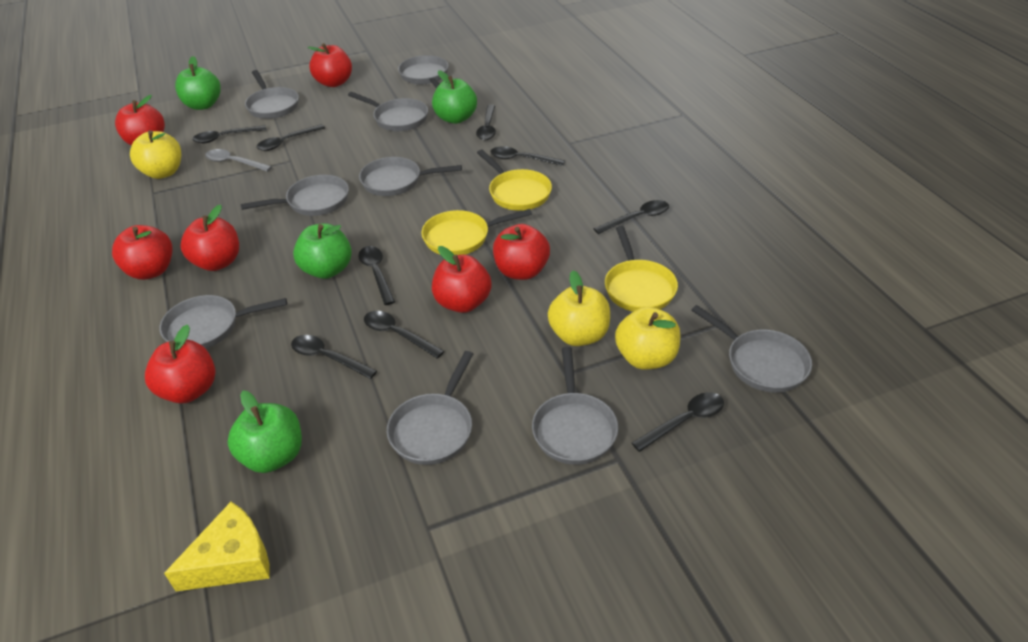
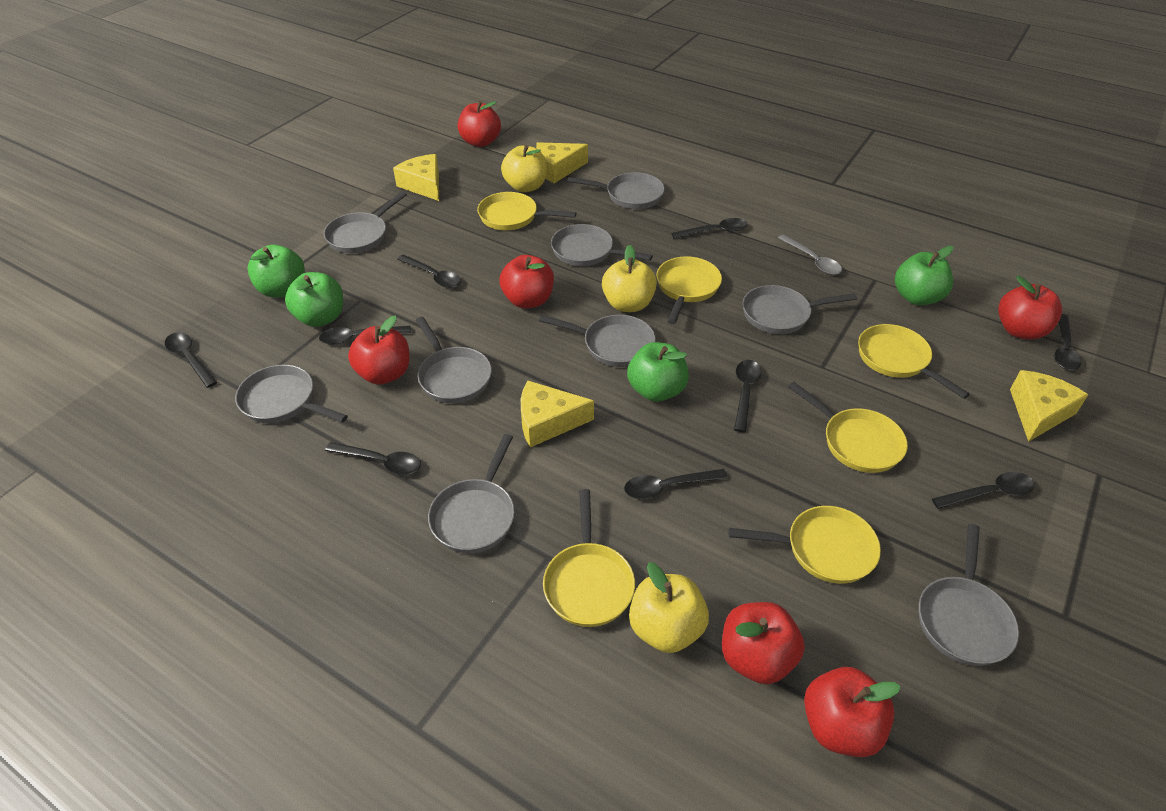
red apple: 7 -> 6
yellow cheese: 1 -> 4
yellow pan: 3 -> 6

